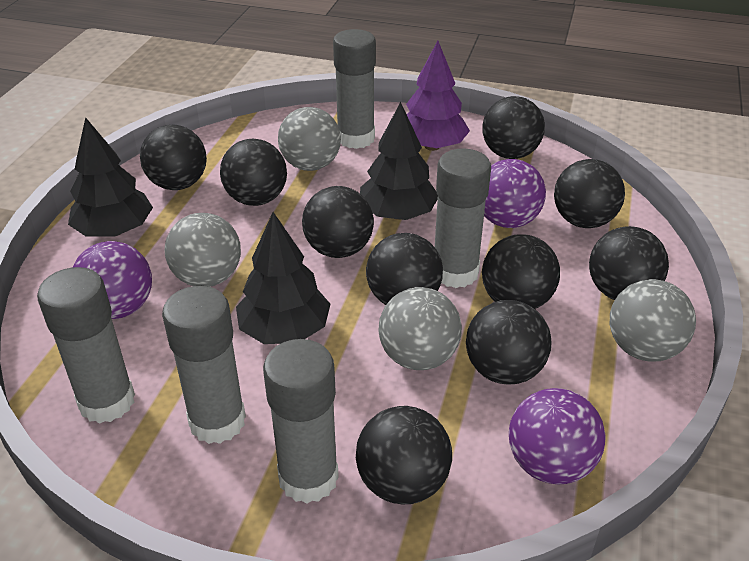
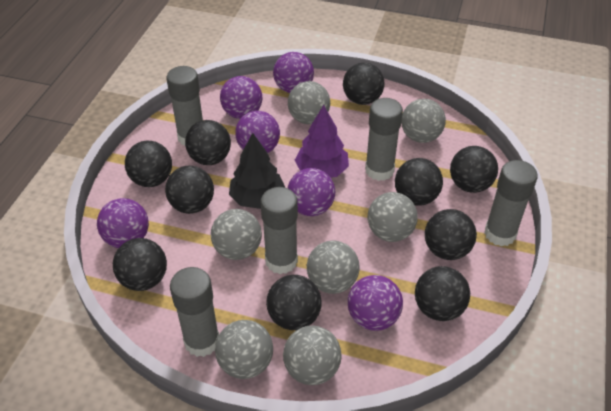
black tree: 3 -> 1
grey ball: 4 -> 7
purple ball: 3 -> 6

